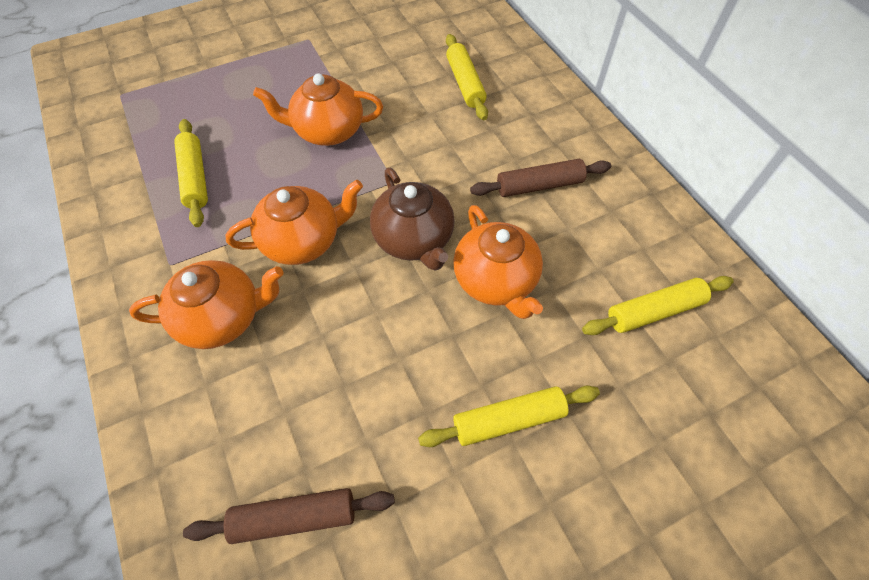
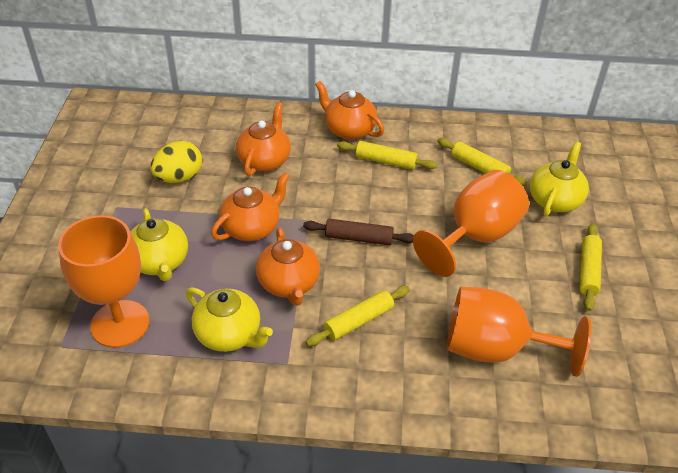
brown rolling pin: 2 -> 1
brown teapot: 1 -> 0
orange goblet: 0 -> 3
yellow egg: 0 -> 1
yellow teapot: 0 -> 3

